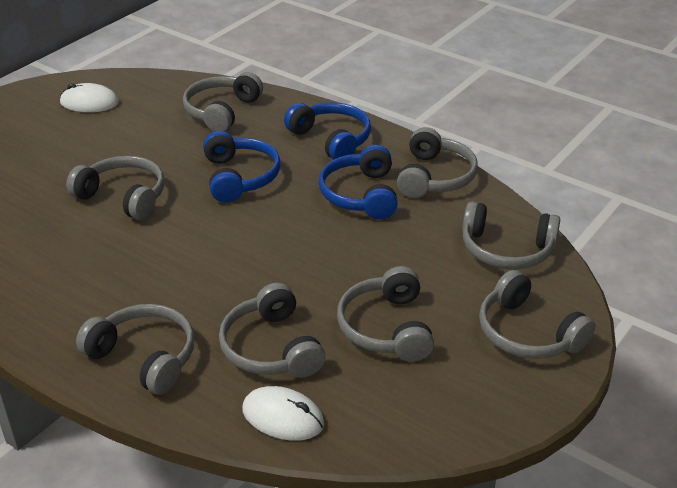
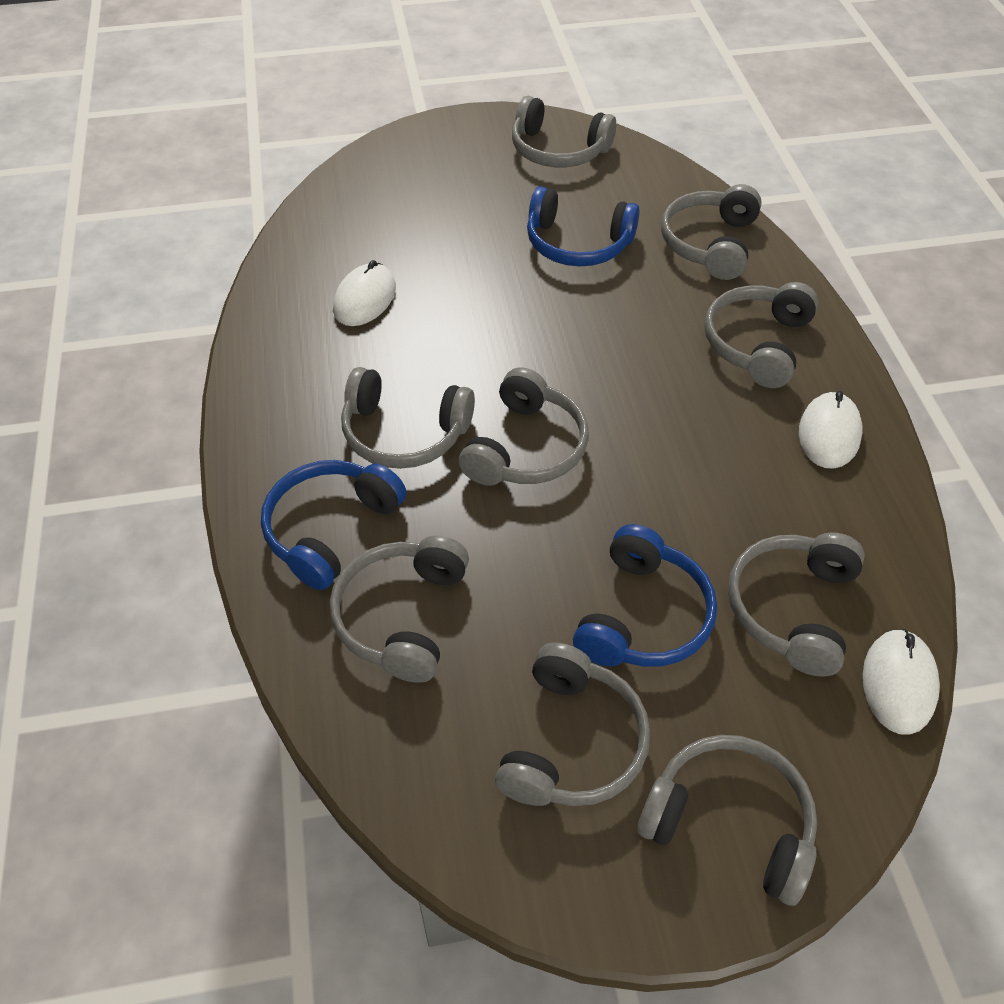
grey headphones: 8 -> 9
white mouse: 2 -> 3

